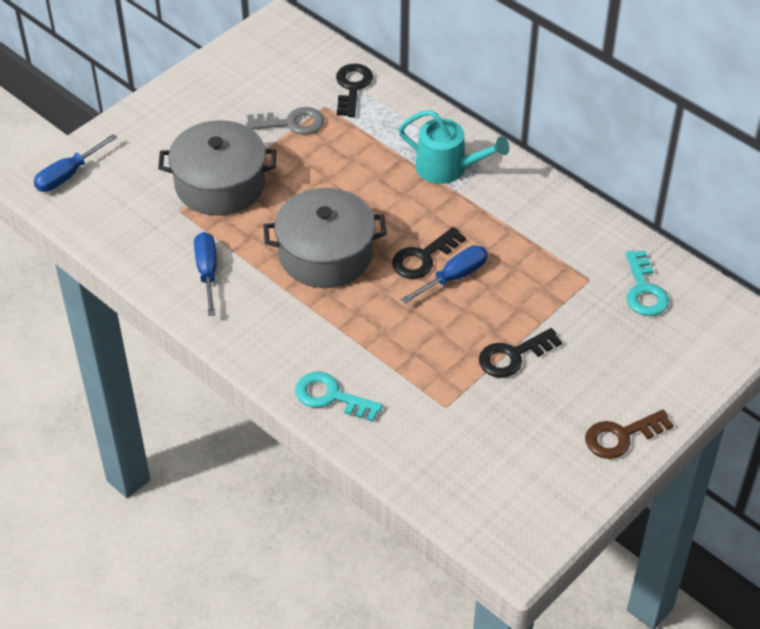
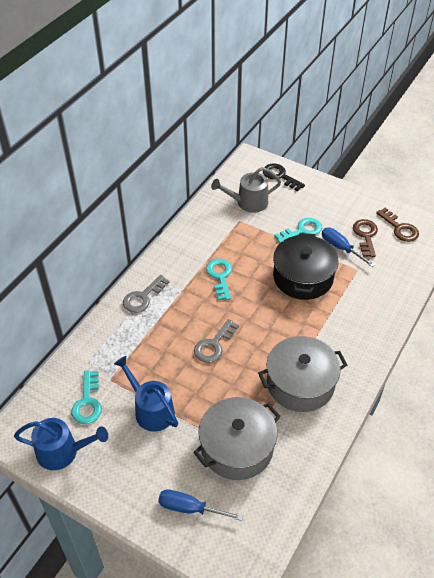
black key: 3 -> 1
black pot: 0 -> 1
blue screwdriver: 3 -> 2
blue watering can: 0 -> 2
brown key: 1 -> 2
grey key: 1 -> 2
grey watering can: 0 -> 1
turquoise key: 2 -> 3
turquoise watering can: 1 -> 0

